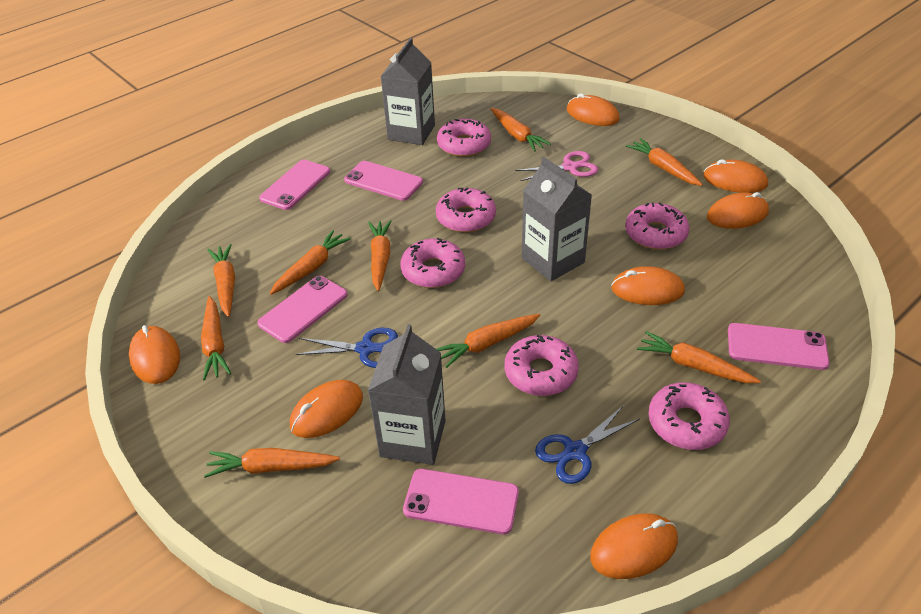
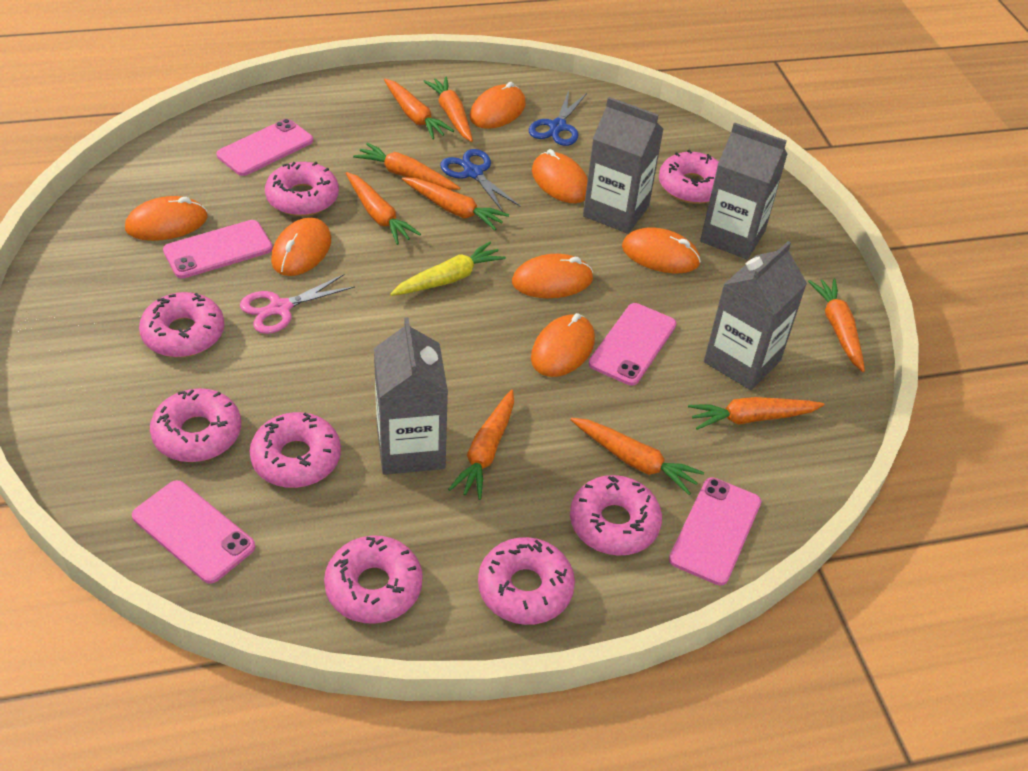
grey carton: 3 -> 4
pink donut: 6 -> 8
yellow carrot: 0 -> 1

